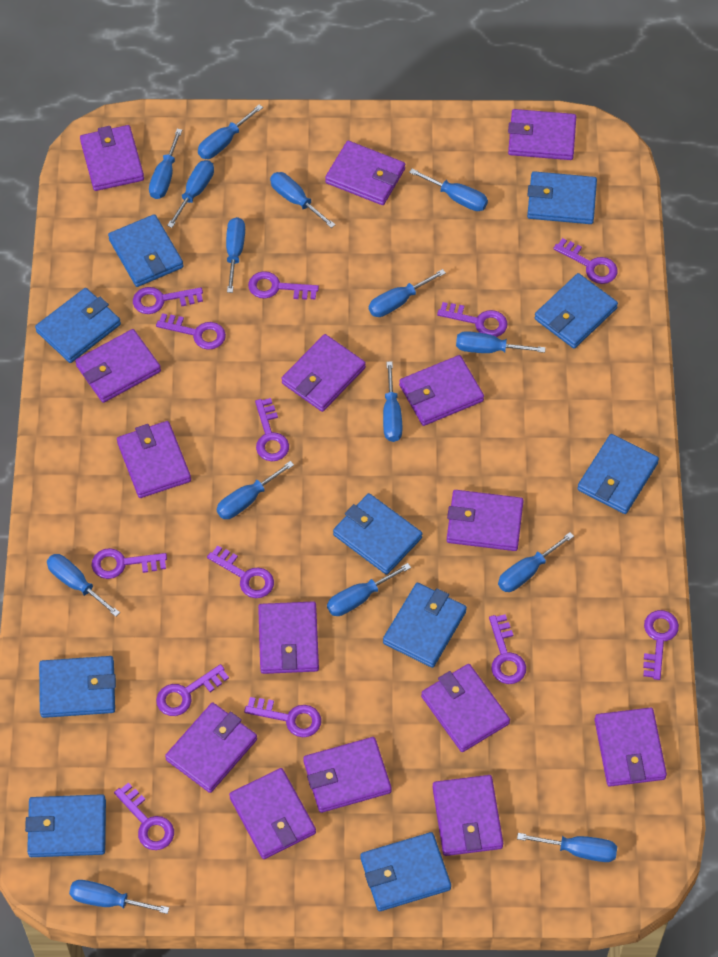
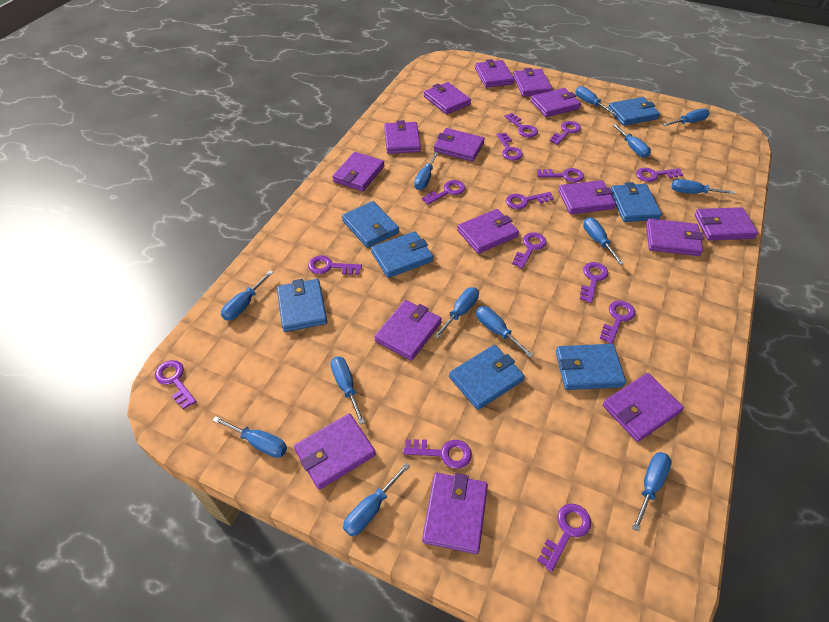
blue screwdriver: 15 -> 13
blue wallet: 10 -> 7
purple key: 13 -> 14

